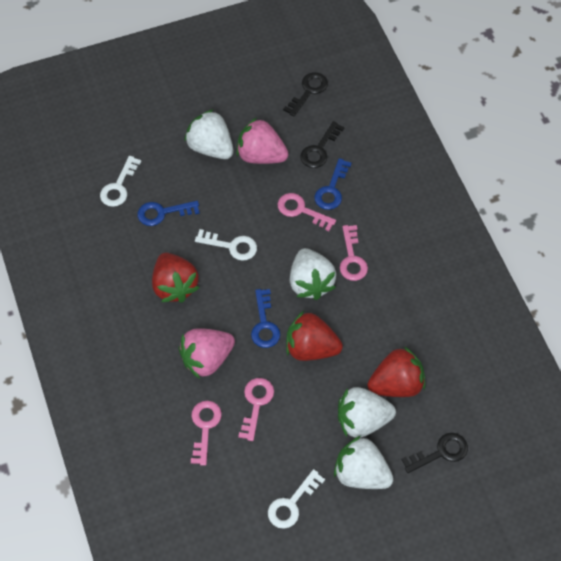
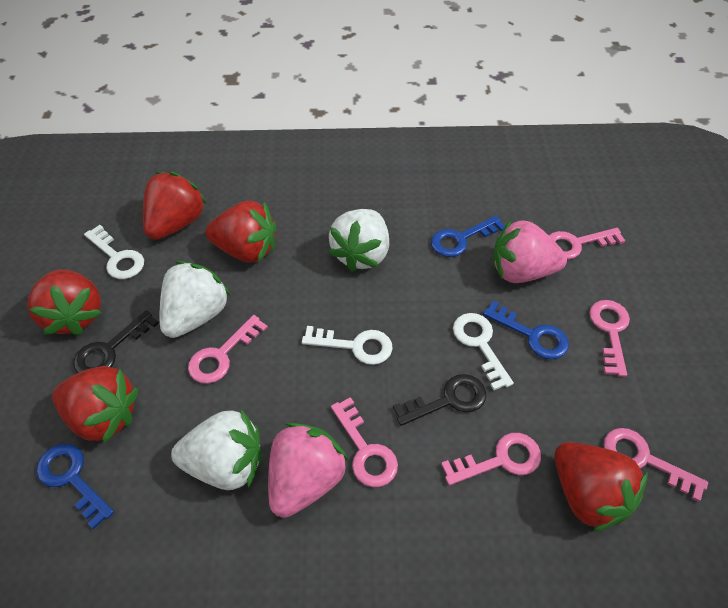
black key: 3 -> 2
pink key: 4 -> 6
red strawberry: 3 -> 5
white strawberry: 4 -> 3

